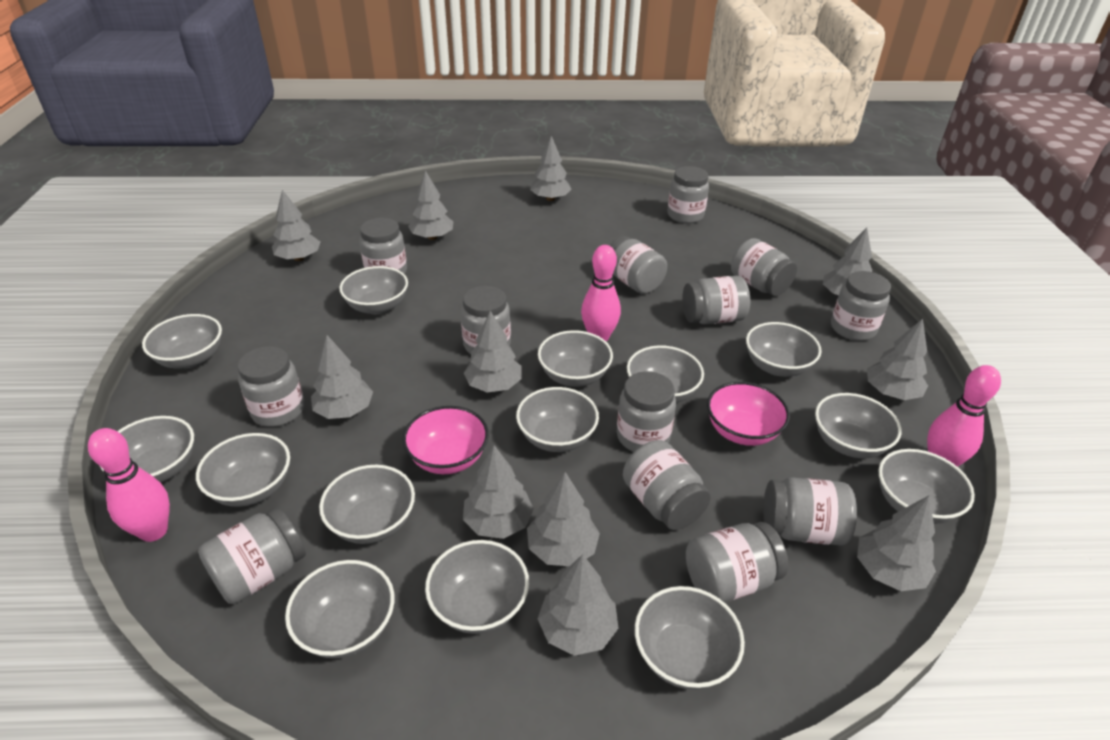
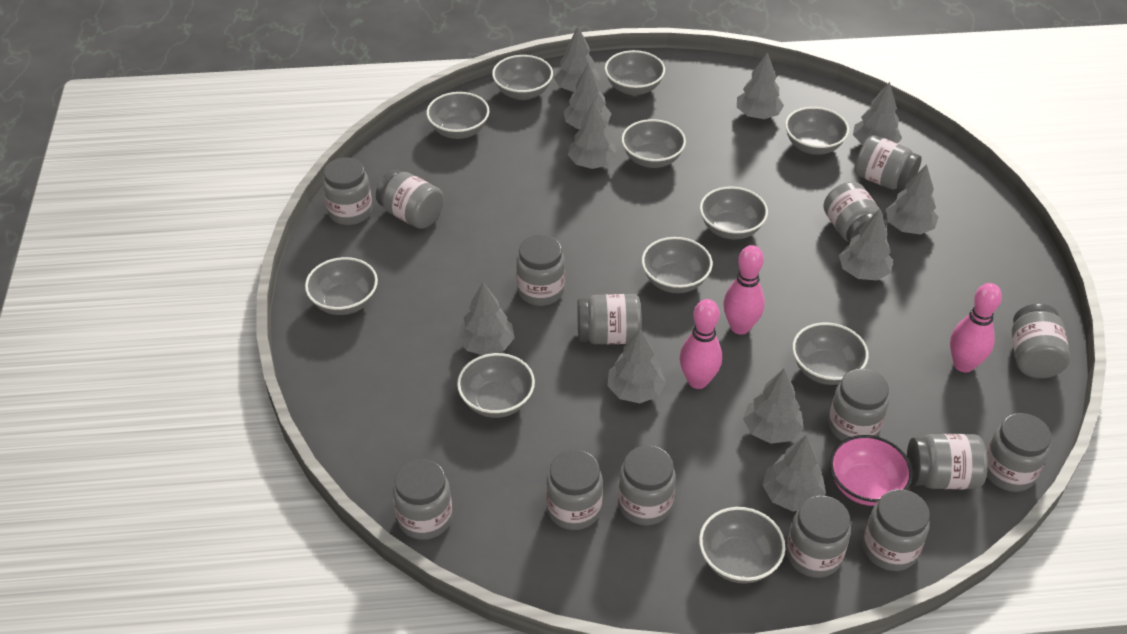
grey bowl: 14 -> 11
grey jar: 13 -> 15
pink bowl: 2 -> 1

